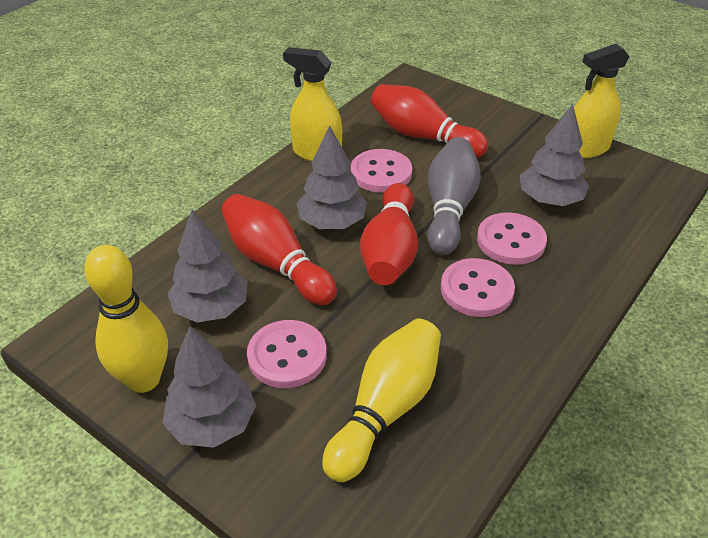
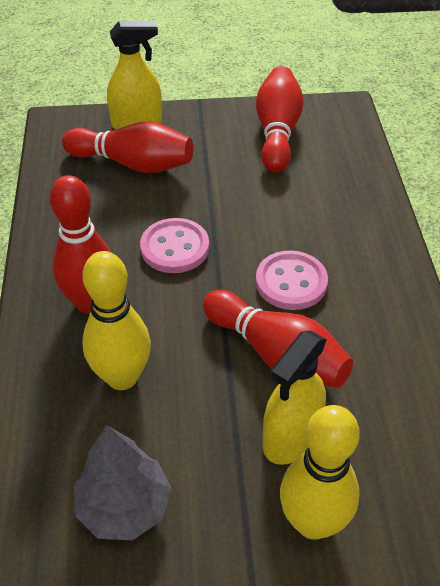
grey bowling pin: 1 -> 0
grey tree: 4 -> 1
pink button: 4 -> 2
red bowling pin: 3 -> 4

